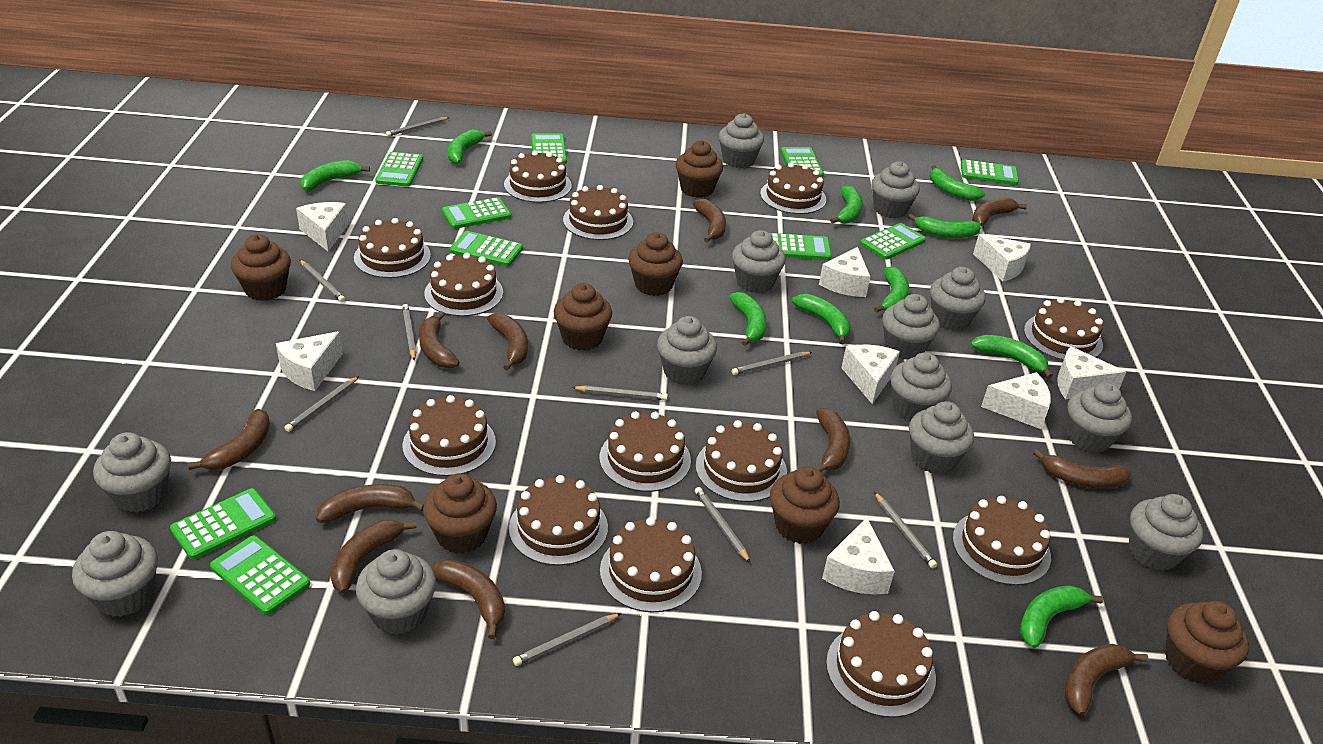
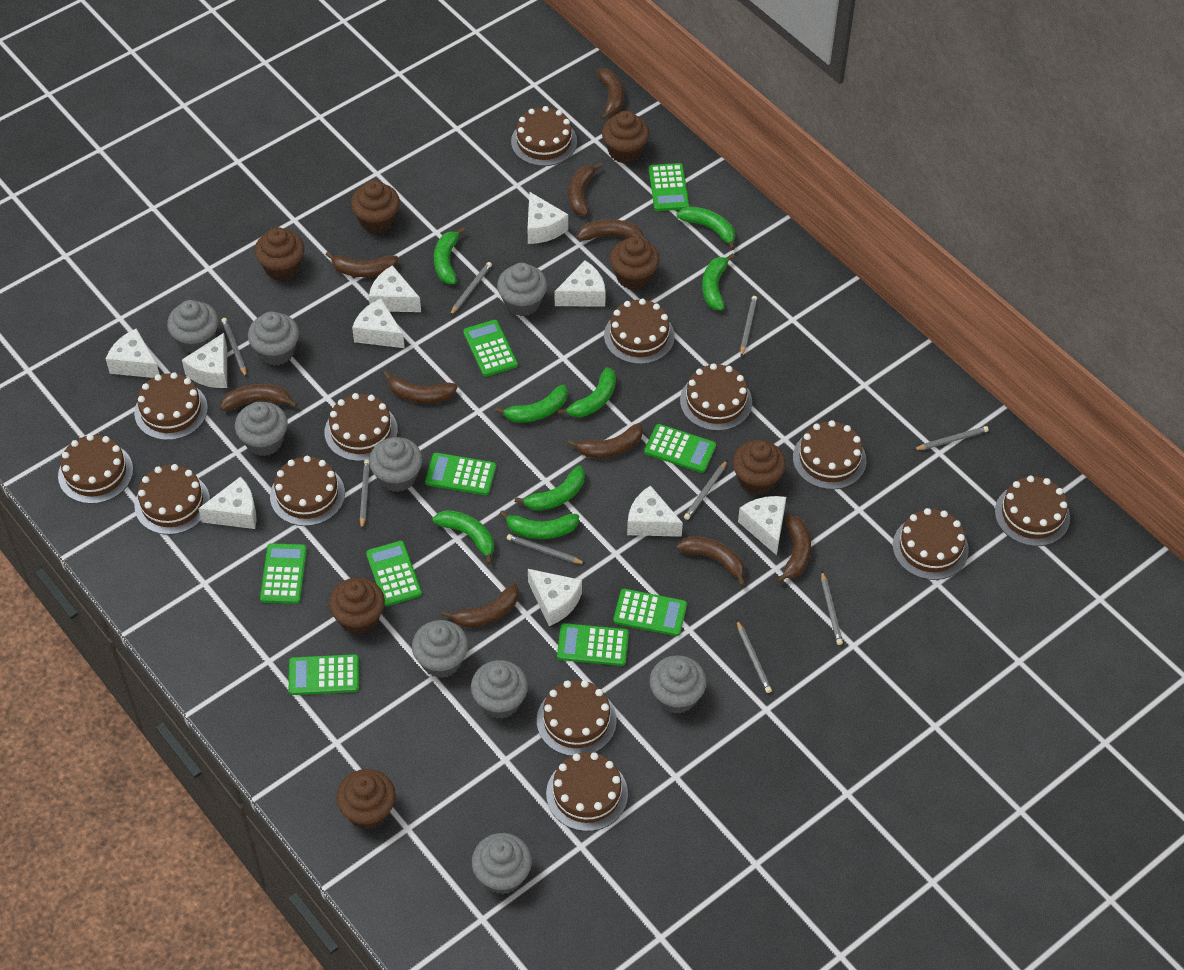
brown banana: 11 -> 10
green banana: 10 -> 8
green calculator: 10 -> 9
grey cupcake: 13 -> 9
white cheese: 8 -> 10

